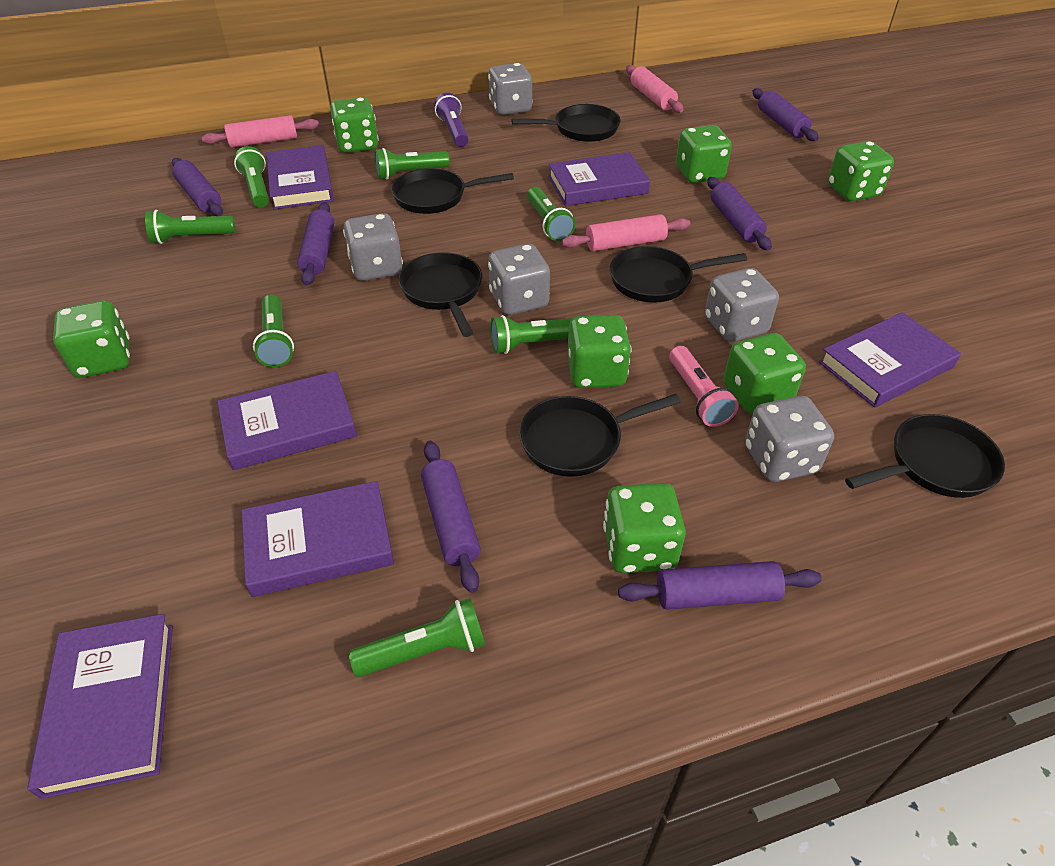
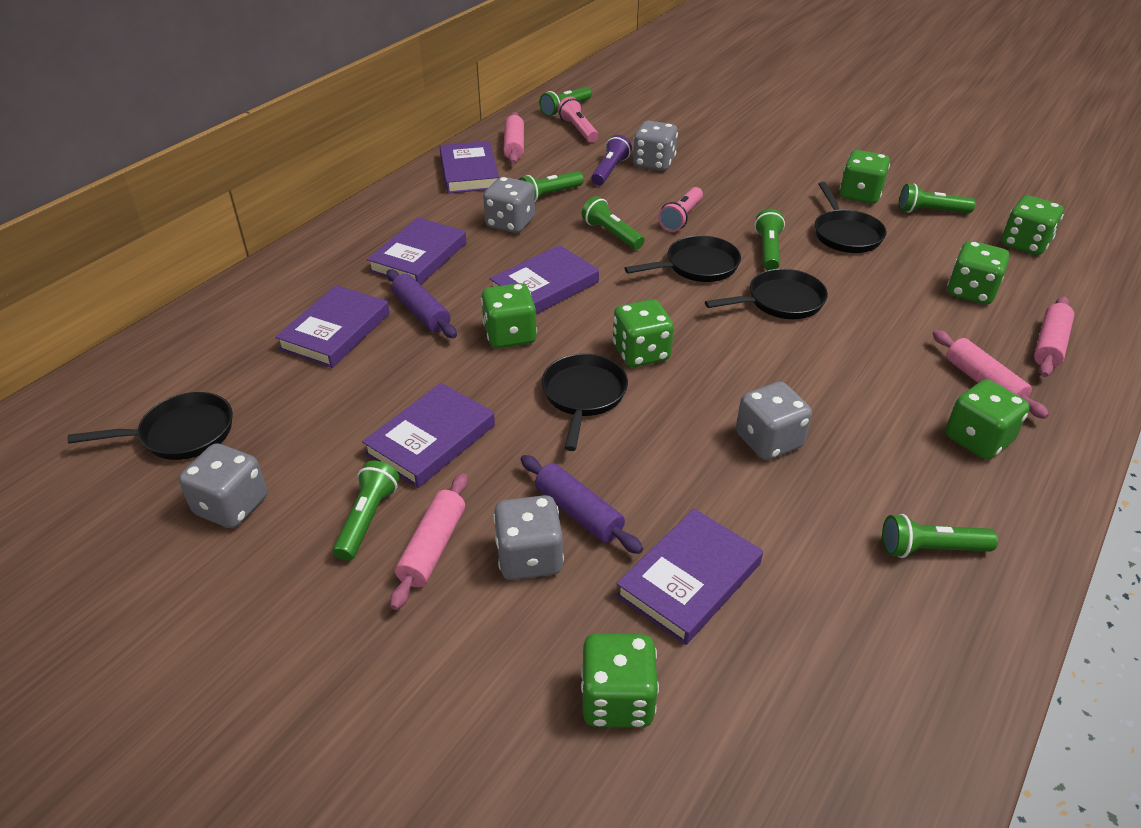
black pan: 6 -> 5
pink flashlight: 1 -> 2
pink rolling pin: 3 -> 4
purple rolling pin: 6 -> 2

